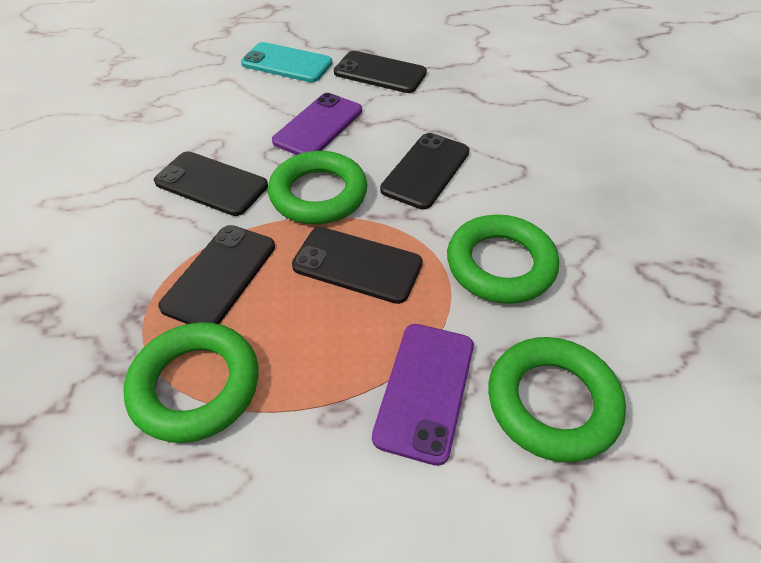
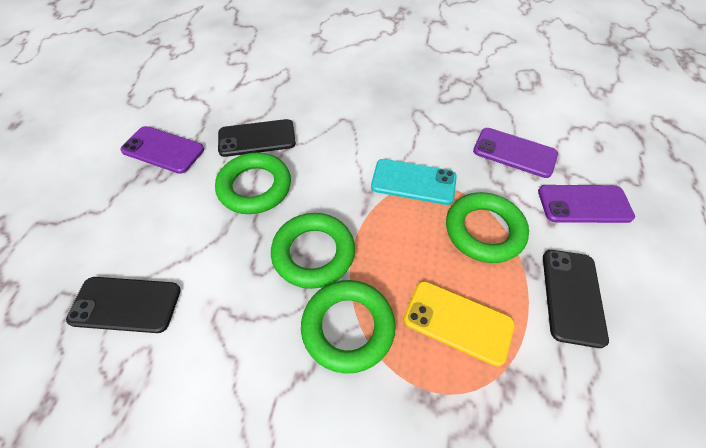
black phone: 5 -> 3
purple phone: 2 -> 3
yellow phone: 0 -> 1

